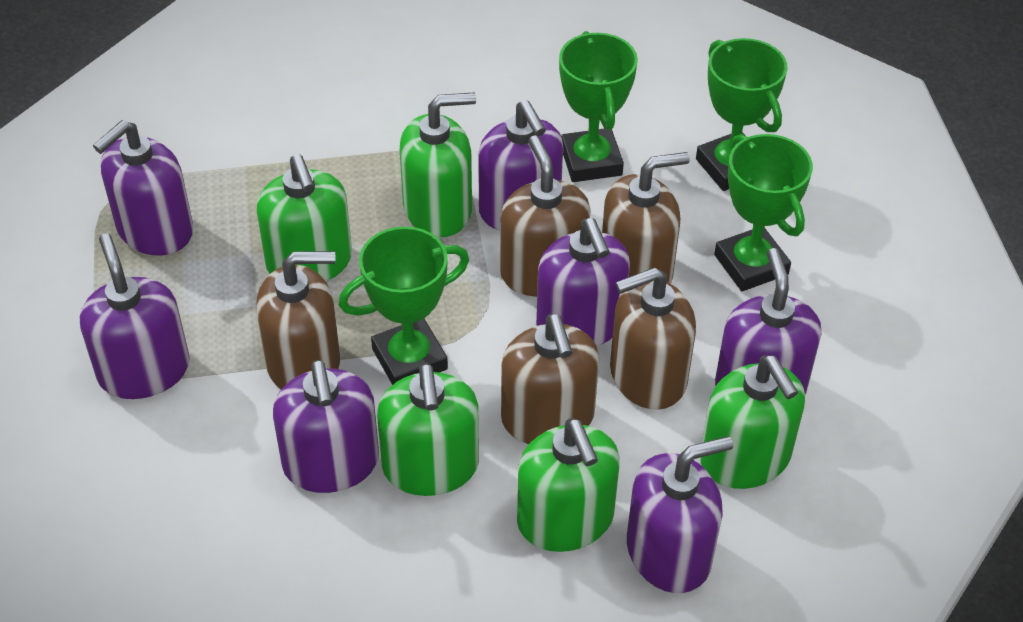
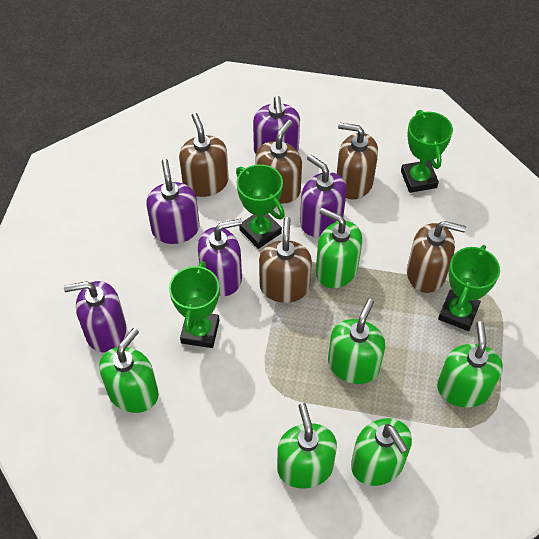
green soap dispenser: 5 -> 6
purple soap dispenser: 7 -> 5

